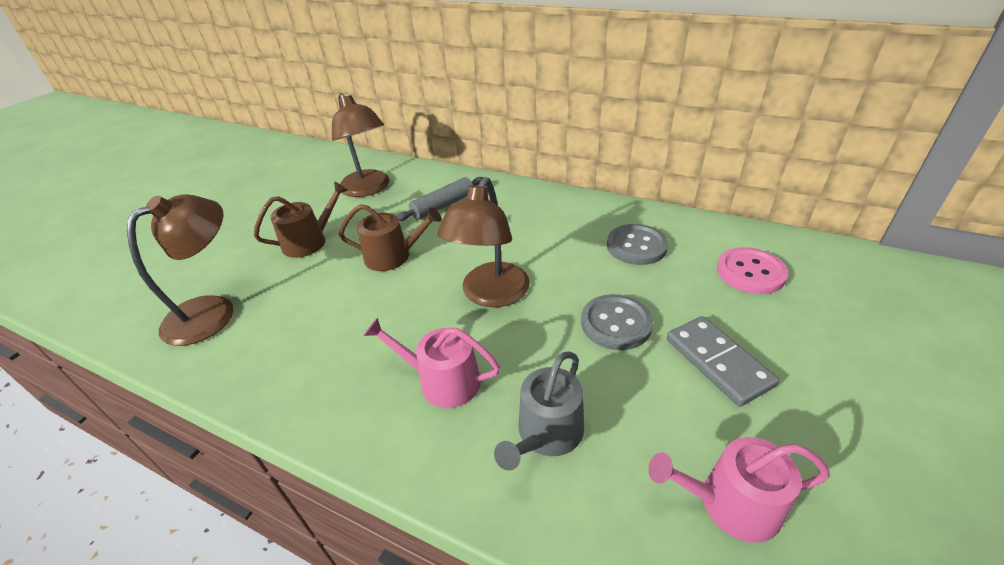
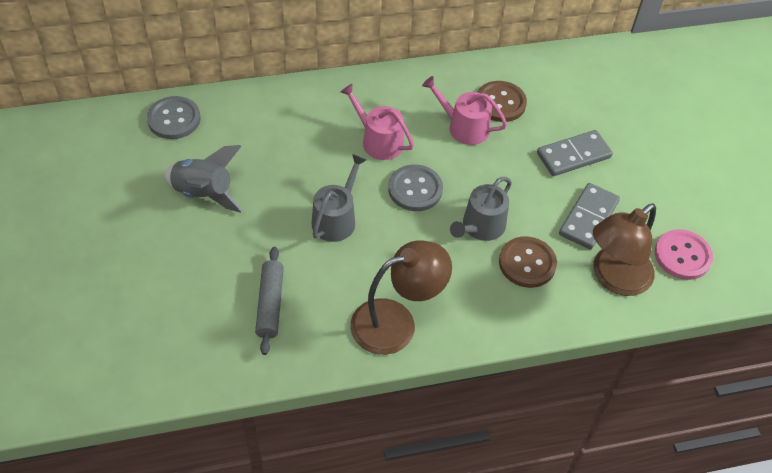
brown button: 0 -> 2
brown lamp: 3 -> 2
brown watering can: 2 -> 0
grey domino: 1 -> 2
grey rocket: 0 -> 1
grey watering can: 1 -> 2

